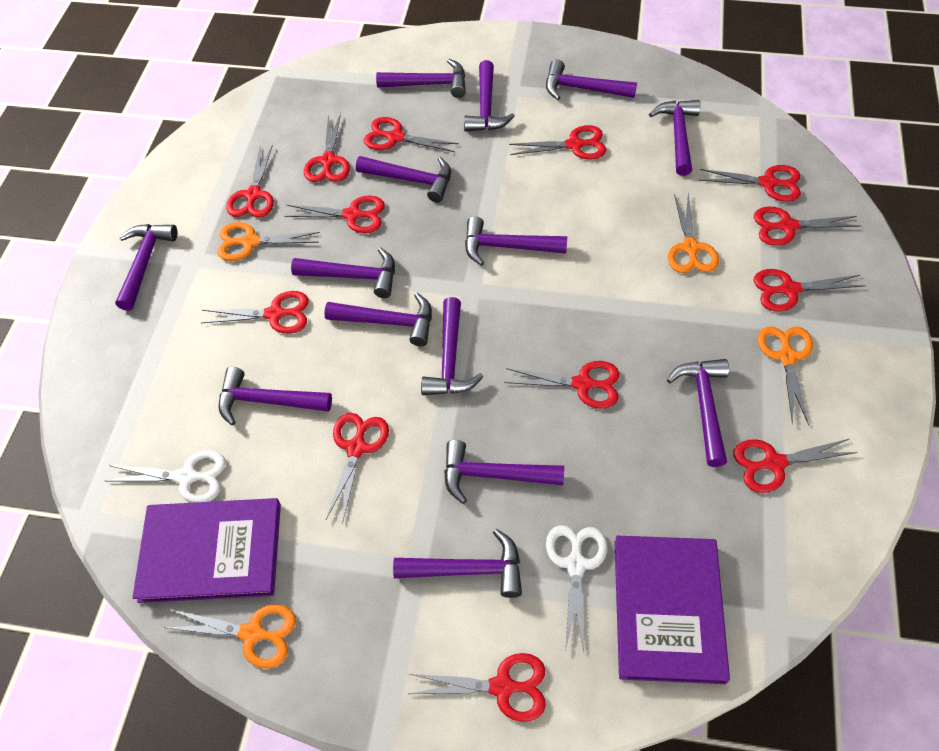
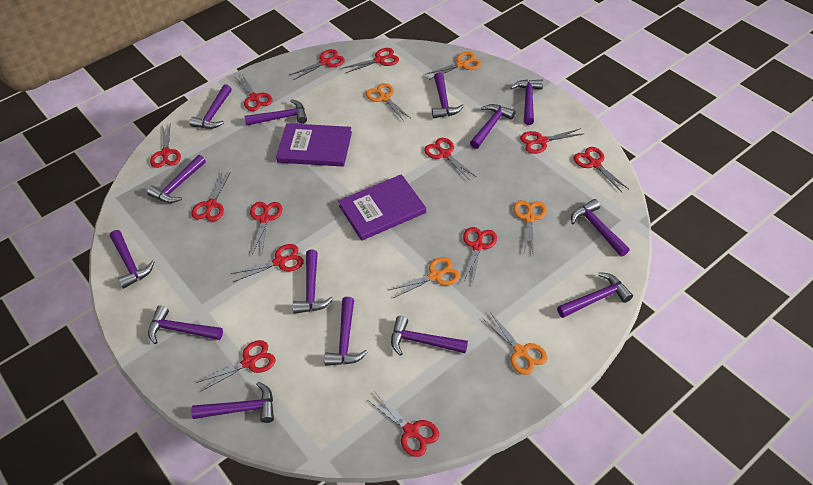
orange scissors: 4 -> 5
white scissors: 2 -> 0

